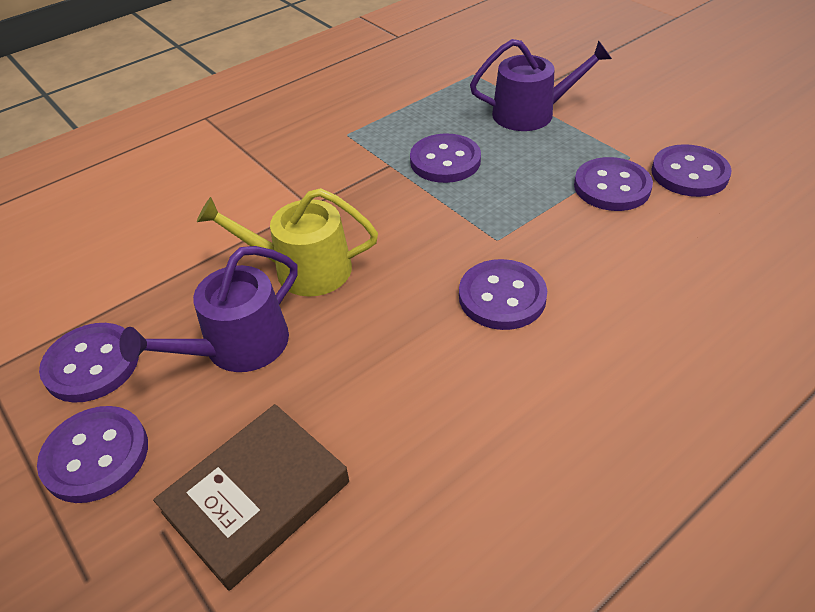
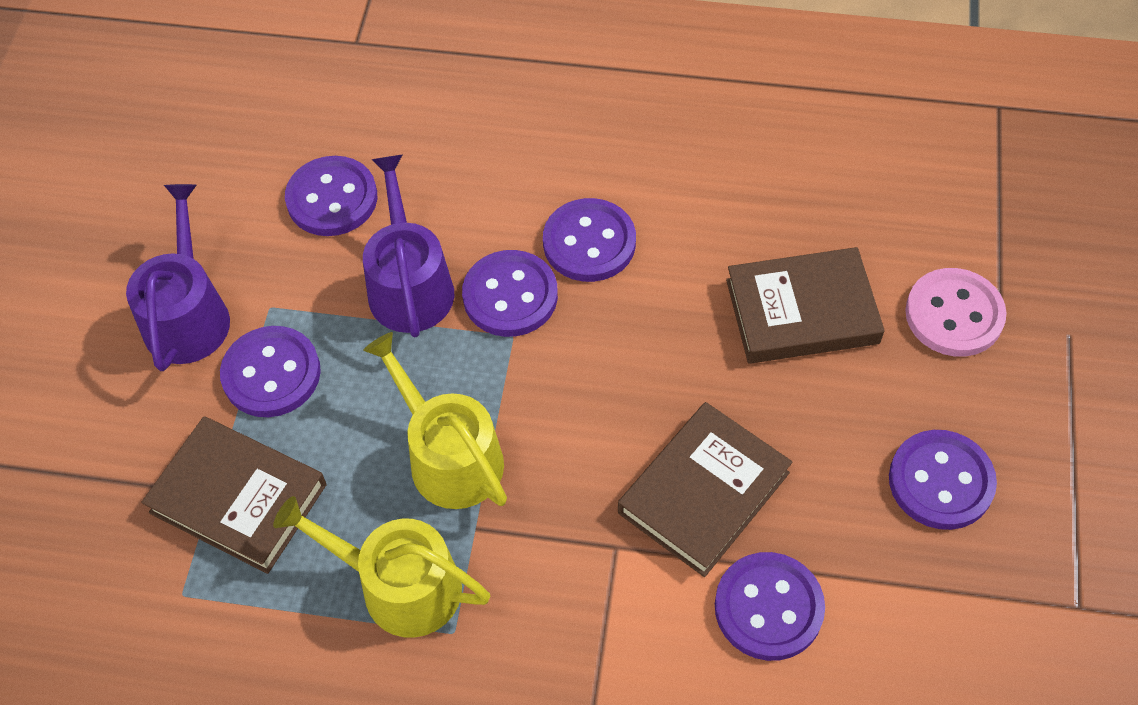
brown book: 1 -> 3
pink button: 0 -> 1
yellow watering can: 1 -> 2

